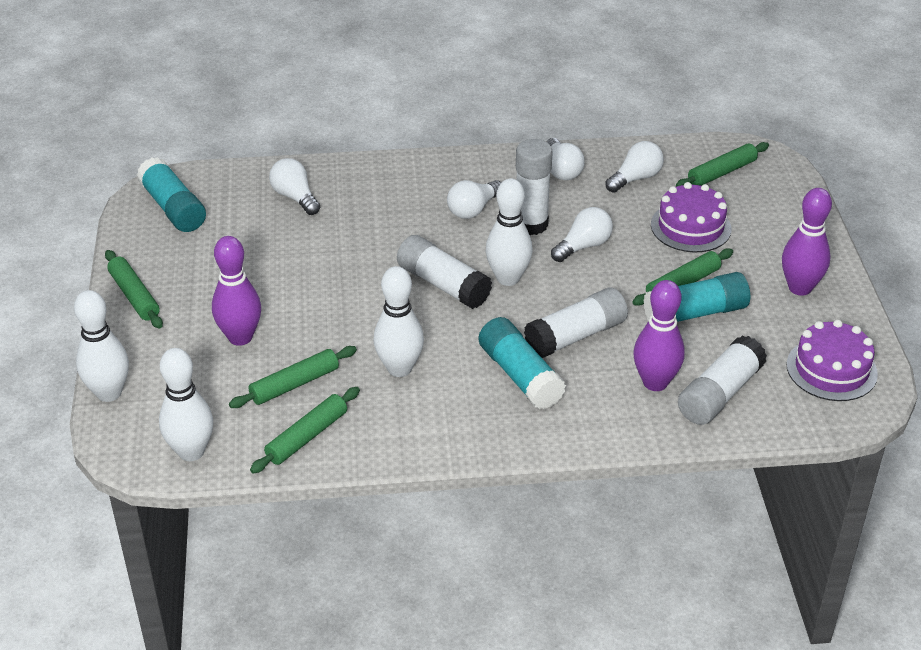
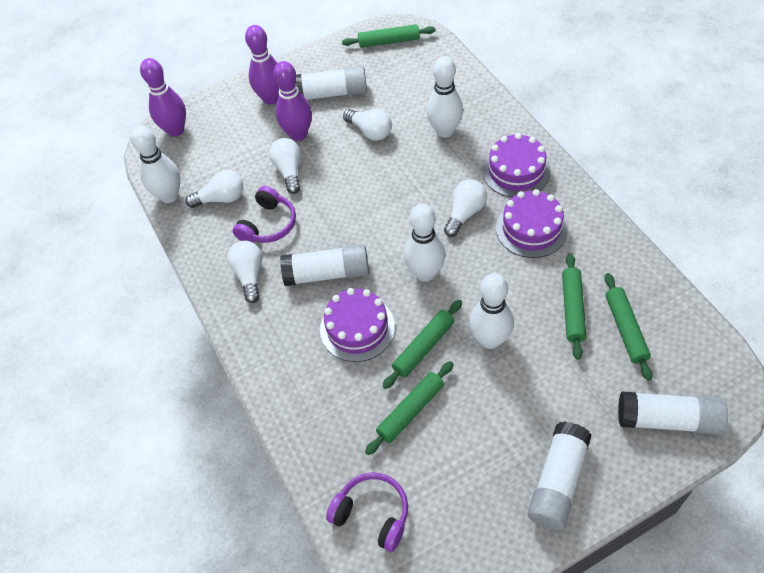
purple cake: 2 -> 3
purple headphones: 0 -> 2
turquoise glue stick: 3 -> 0

